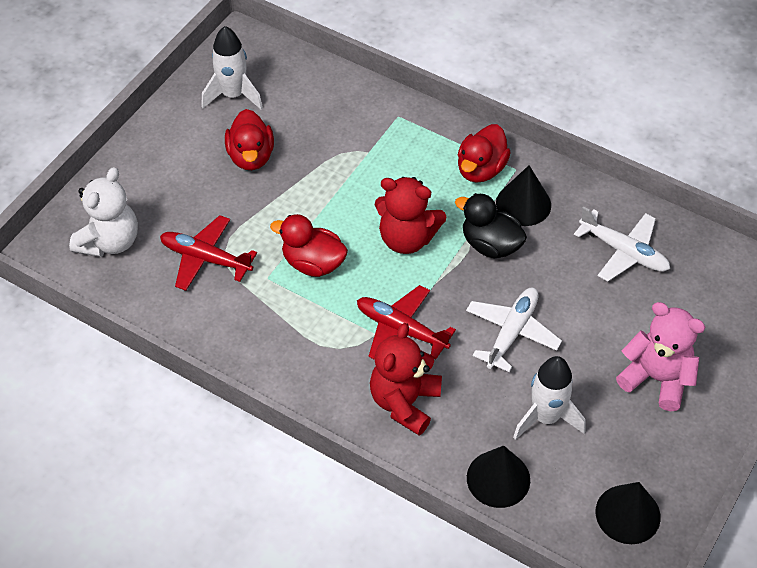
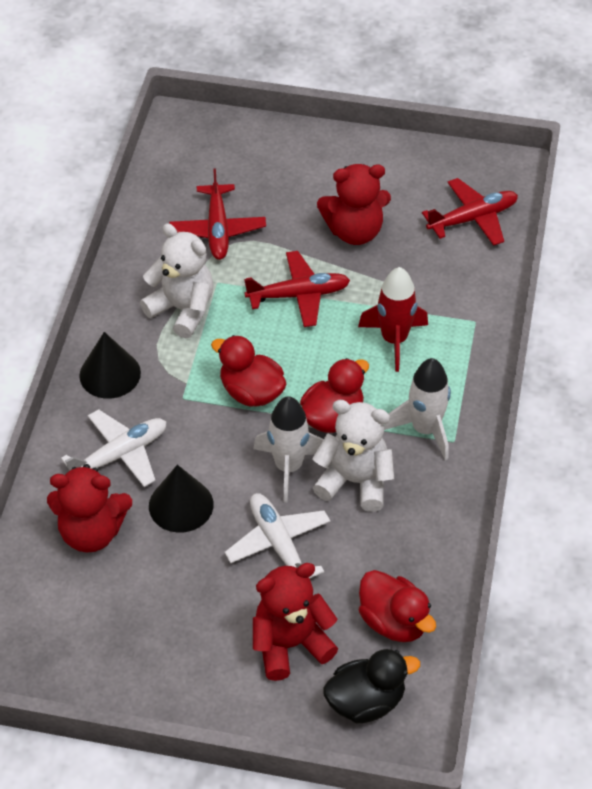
black cone: 3 -> 2
pink teddy bear: 1 -> 0
red plane: 2 -> 3
red rocket: 0 -> 1
red teddy bear: 2 -> 3
white teddy bear: 1 -> 2

